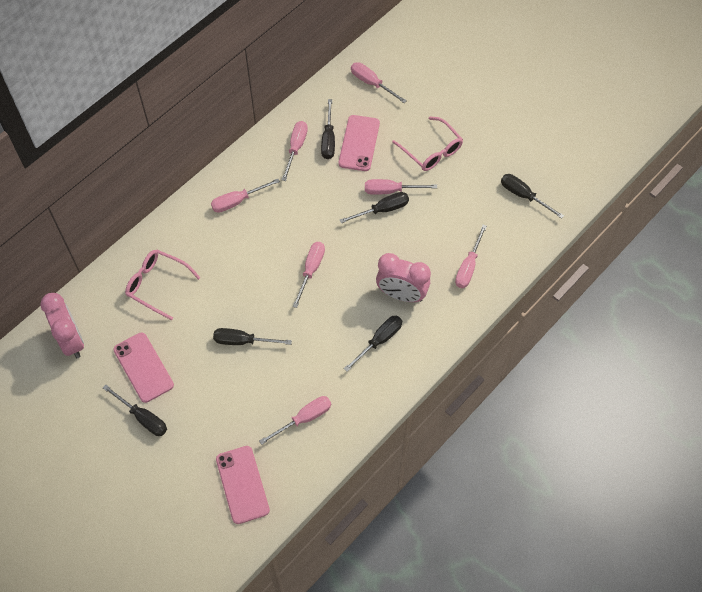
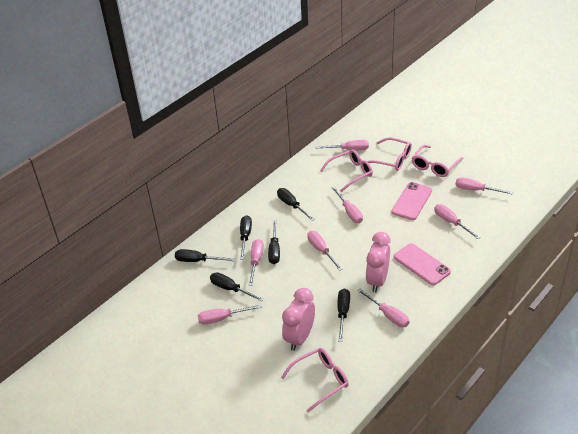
pink glasses: 2 -> 4
pink phone: 3 -> 2
pink screwdriver: 7 -> 8

